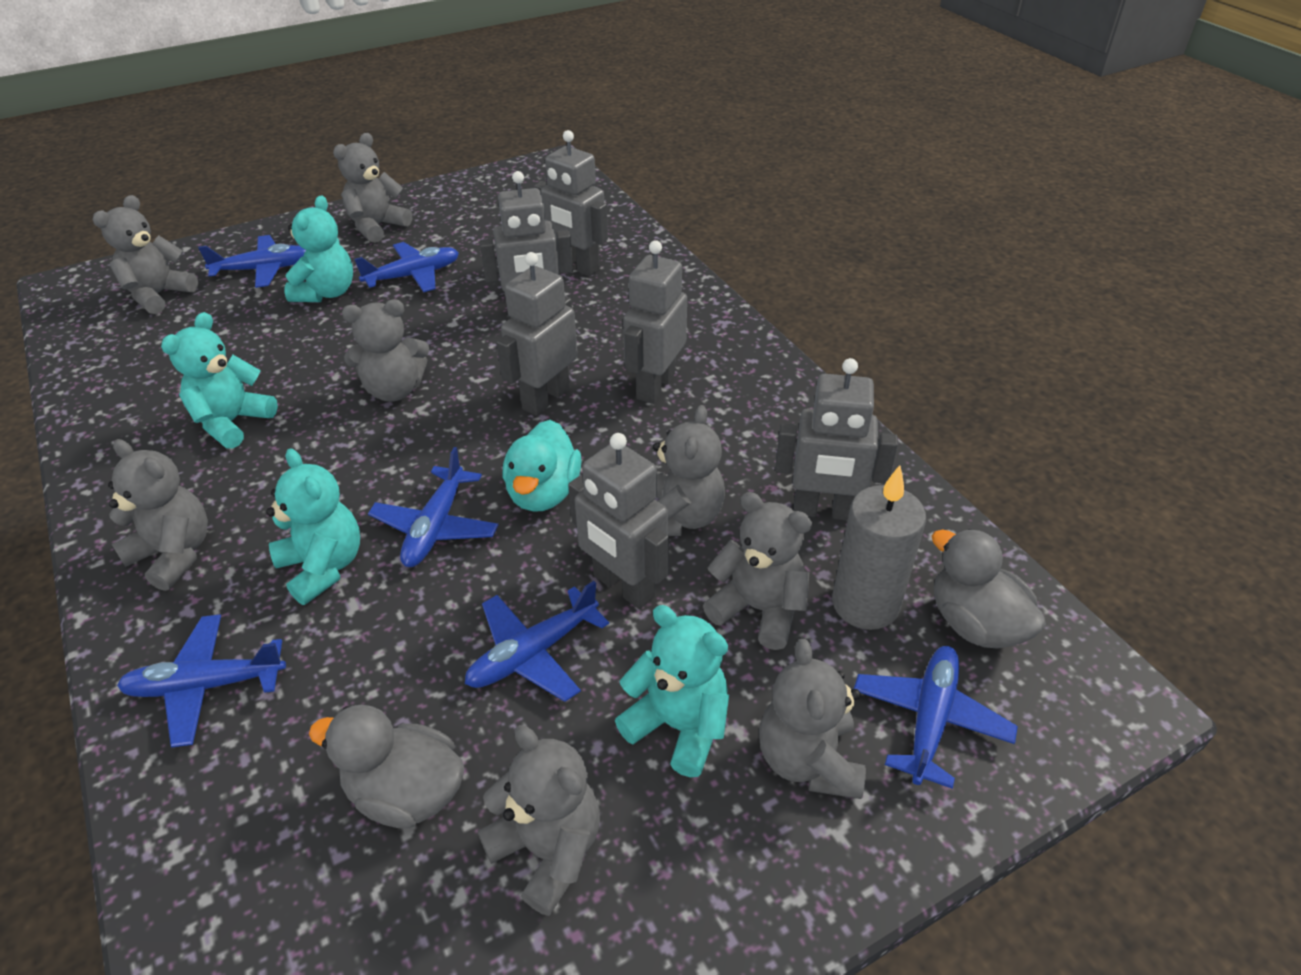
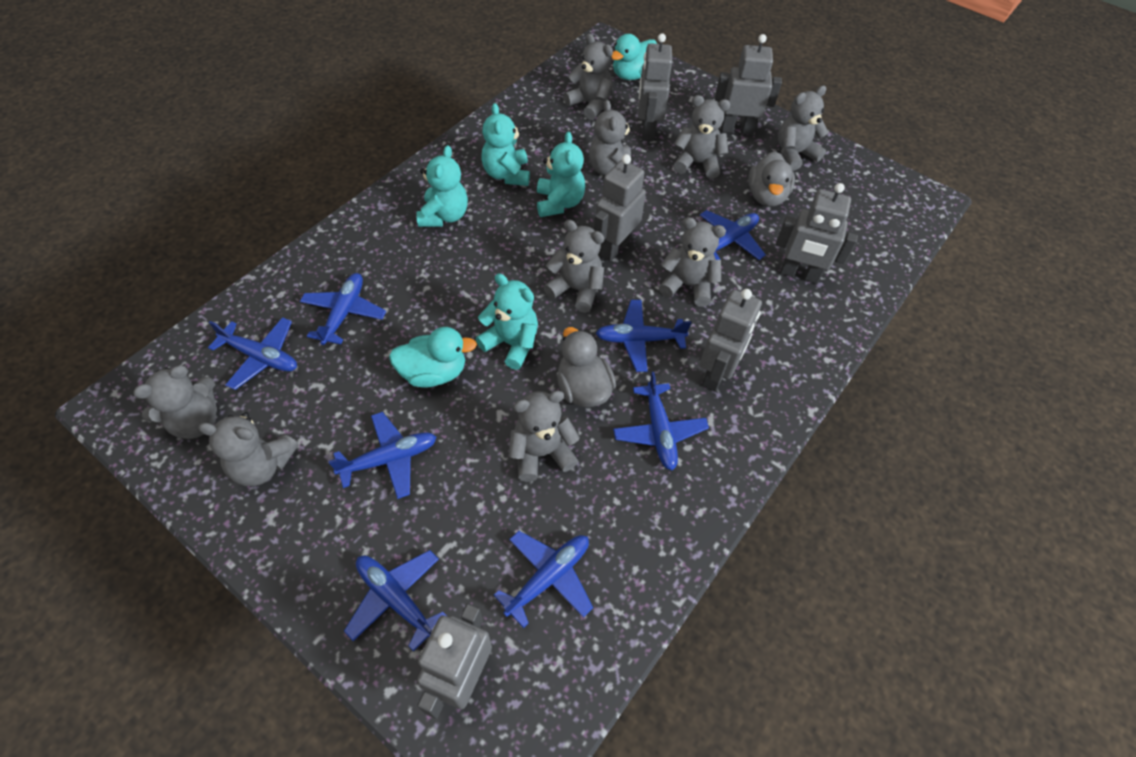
blue plane: 6 -> 8
grey candle: 1 -> 0
grey teddy bear: 8 -> 9
turquoise duck: 1 -> 2

